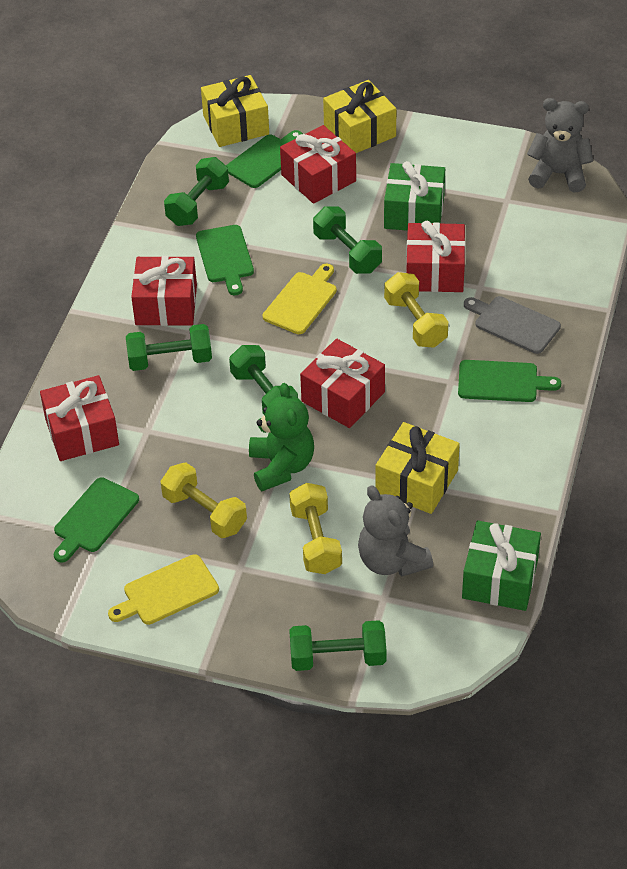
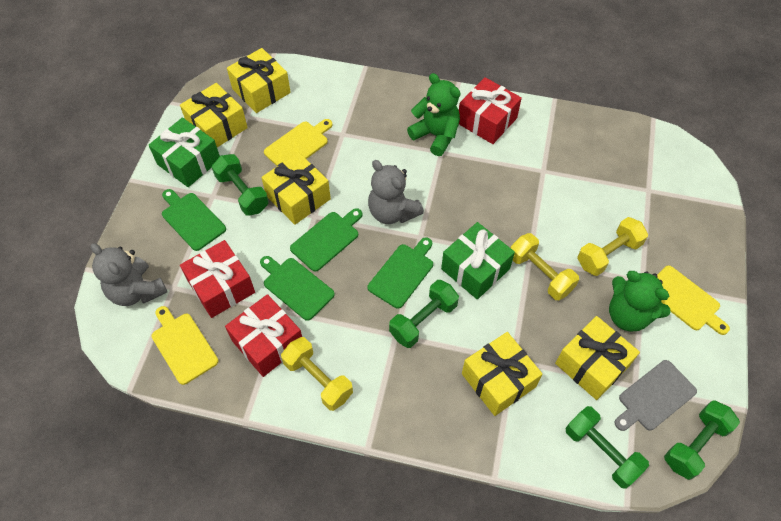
green dumbbell: 5 -> 4
green teddy bear: 1 -> 2
red gift: 5 -> 3
yellow cutting board: 2 -> 3
yellow gift: 3 -> 5

